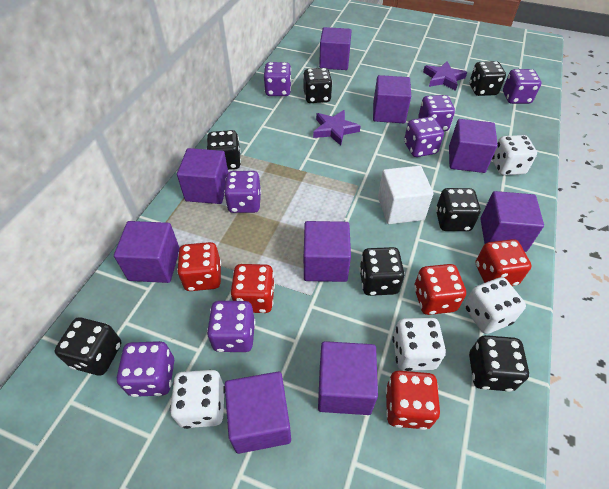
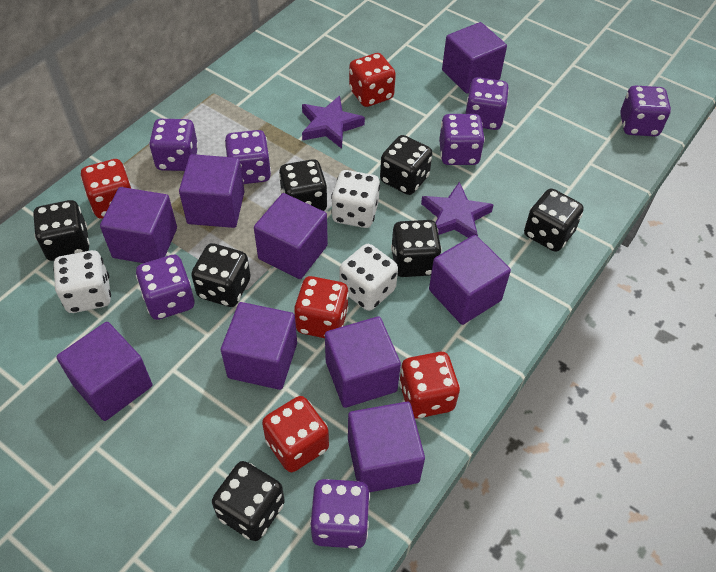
white cube: 1 -> 0
white dice: 4 -> 3

